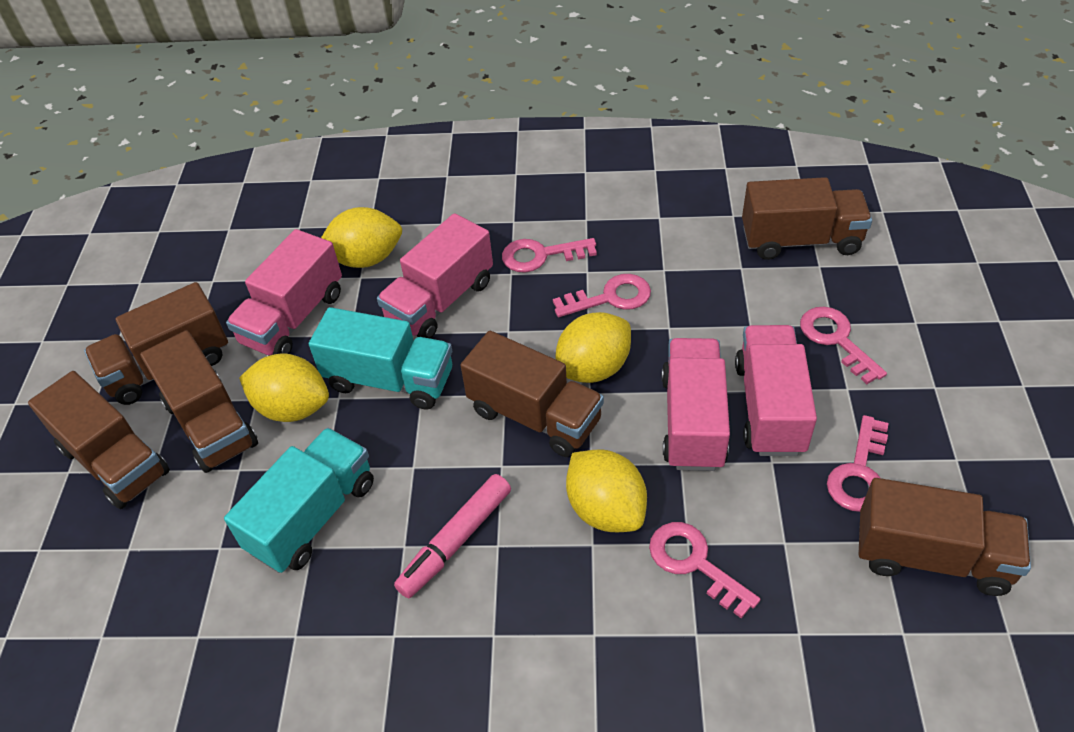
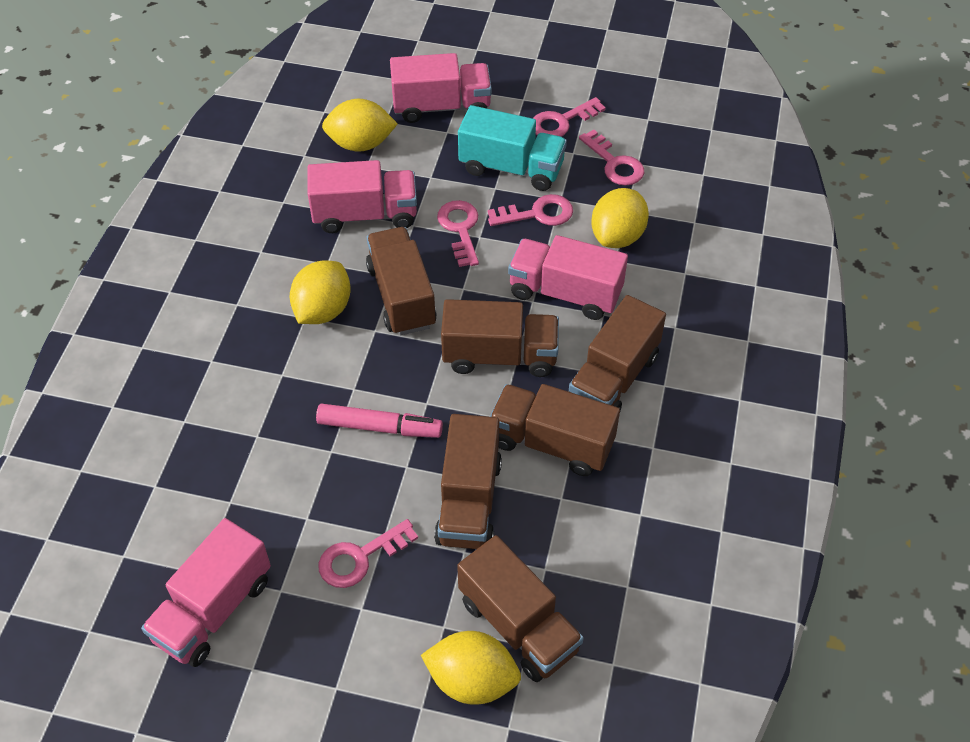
turquoise truck: 2 -> 1

